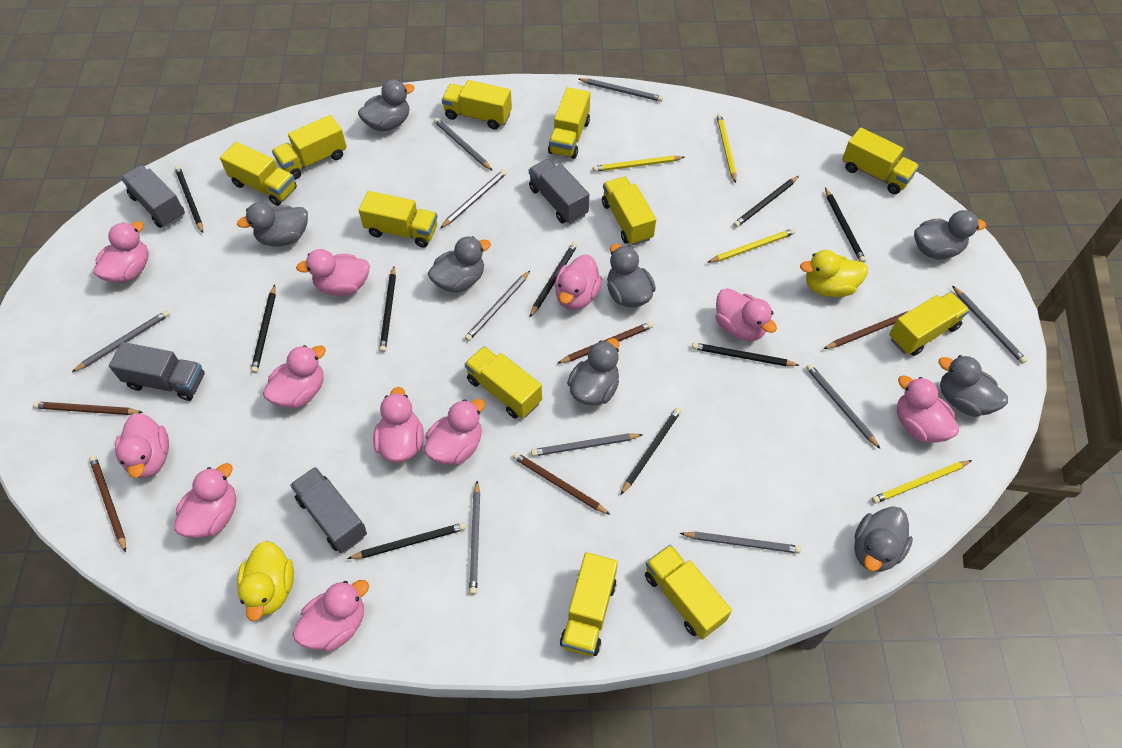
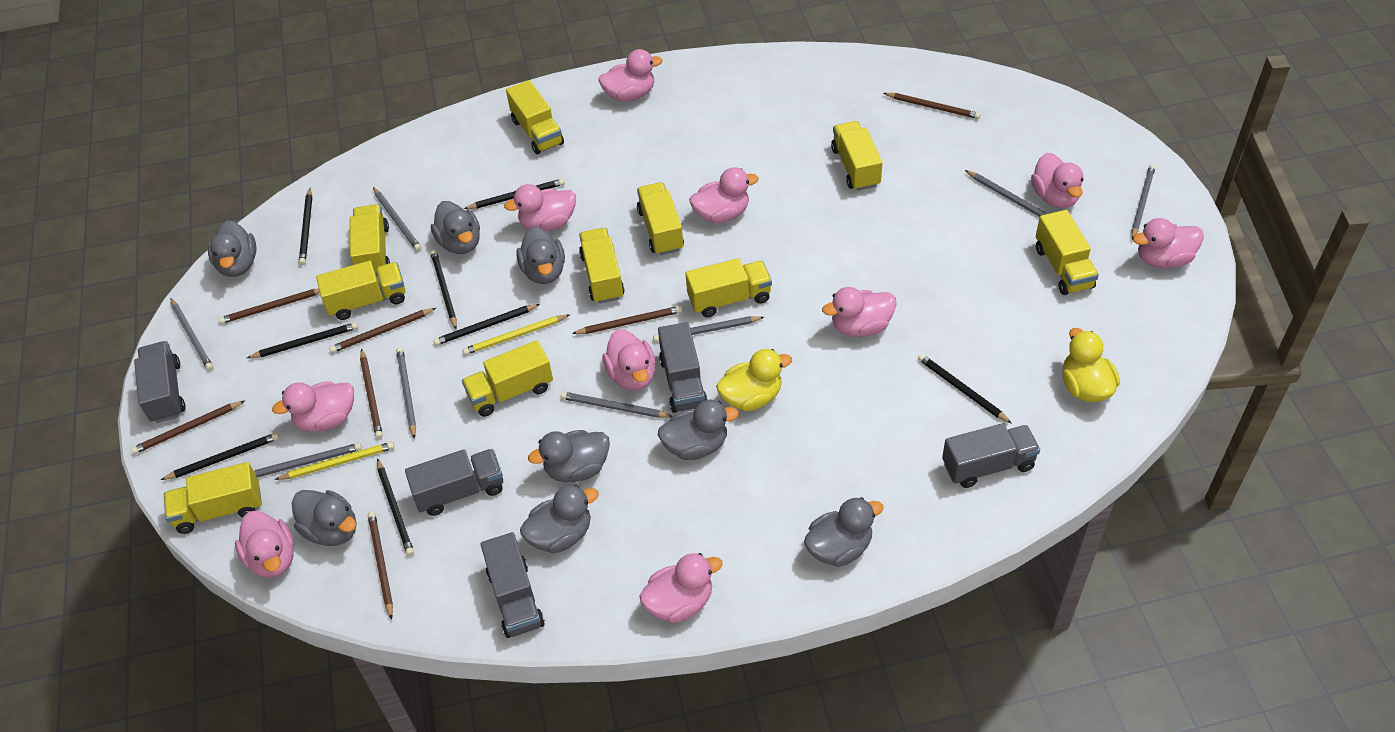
black pencil: 9 -> 8
brown pencil: 5 -> 7
grey pencil: 10 -> 8
grey truck: 4 -> 5
pink duck: 11 -> 10
yellow pencil: 4 -> 2
yellow truck: 11 -> 10

